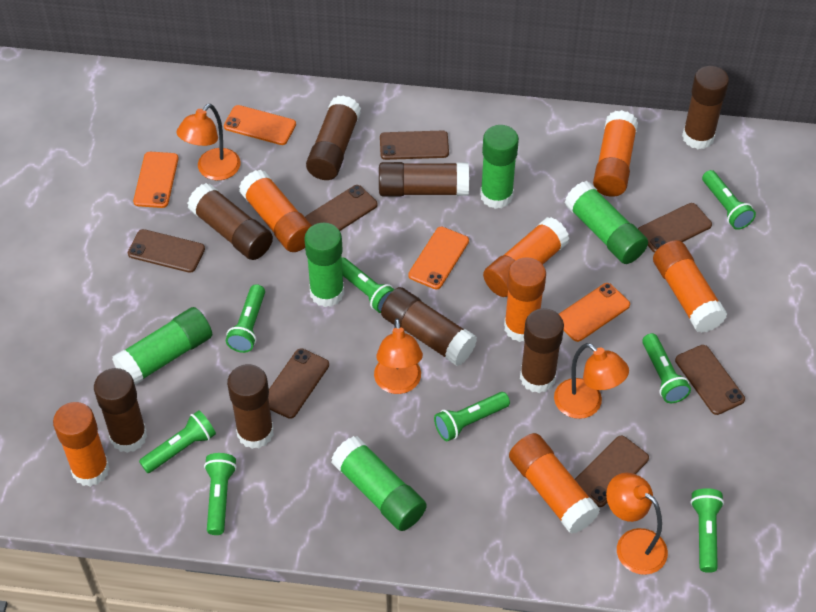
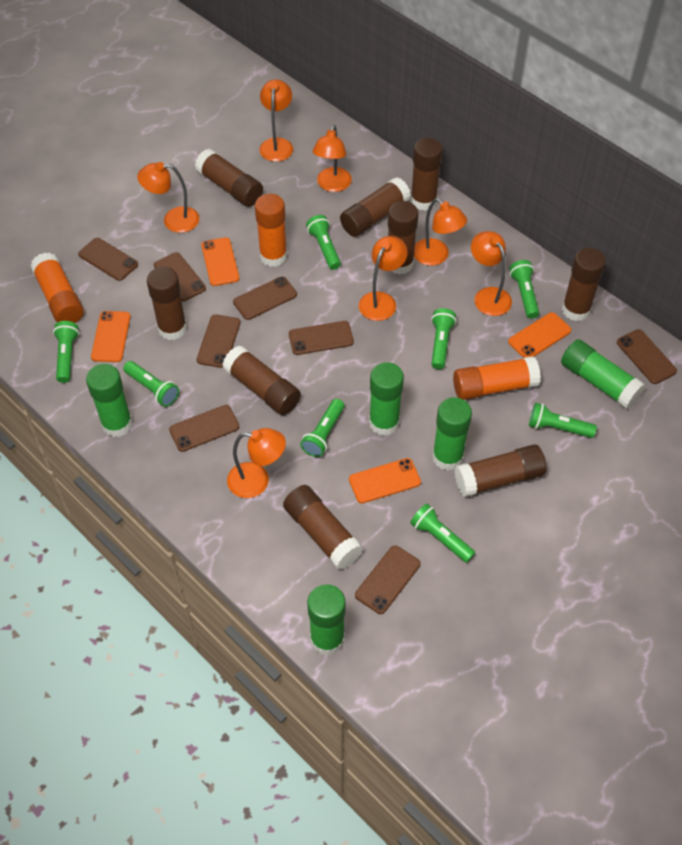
brown glue stick: 8 -> 9
brown phone: 7 -> 8
orange glue stick: 7 -> 3
orange lamp: 4 -> 7

